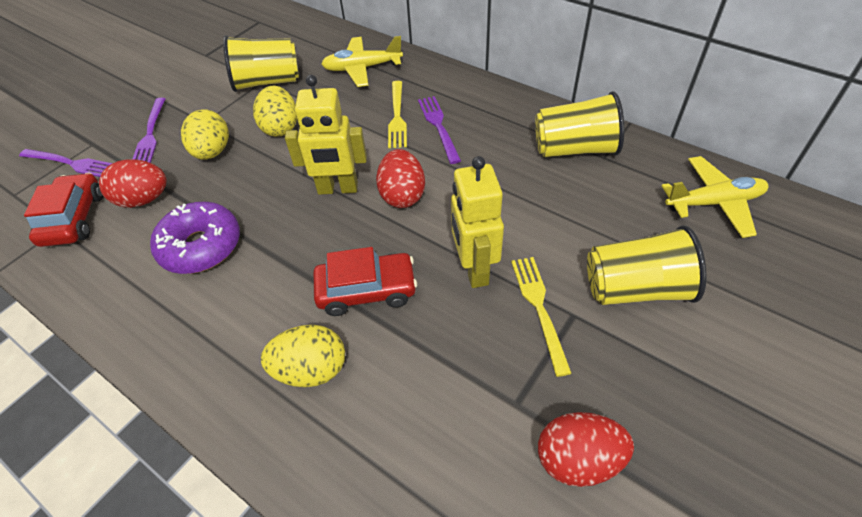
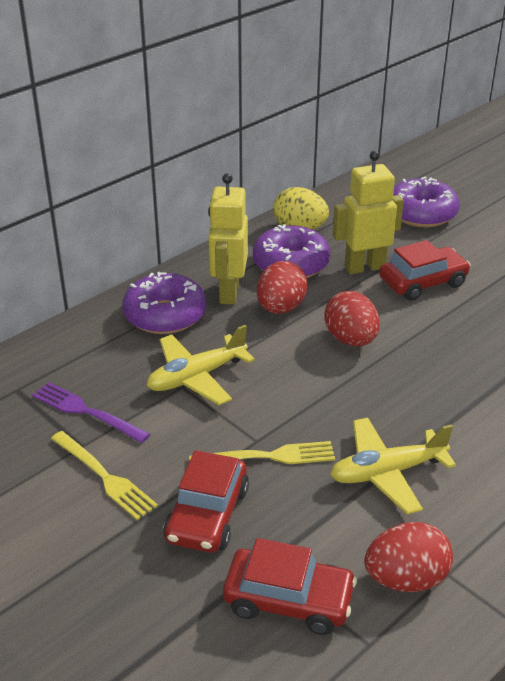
purple donut: 1 -> 3
purple fork: 3 -> 1
red car: 2 -> 3
yellow cup: 3 -> 0
yellow egg: 3 -> 1

